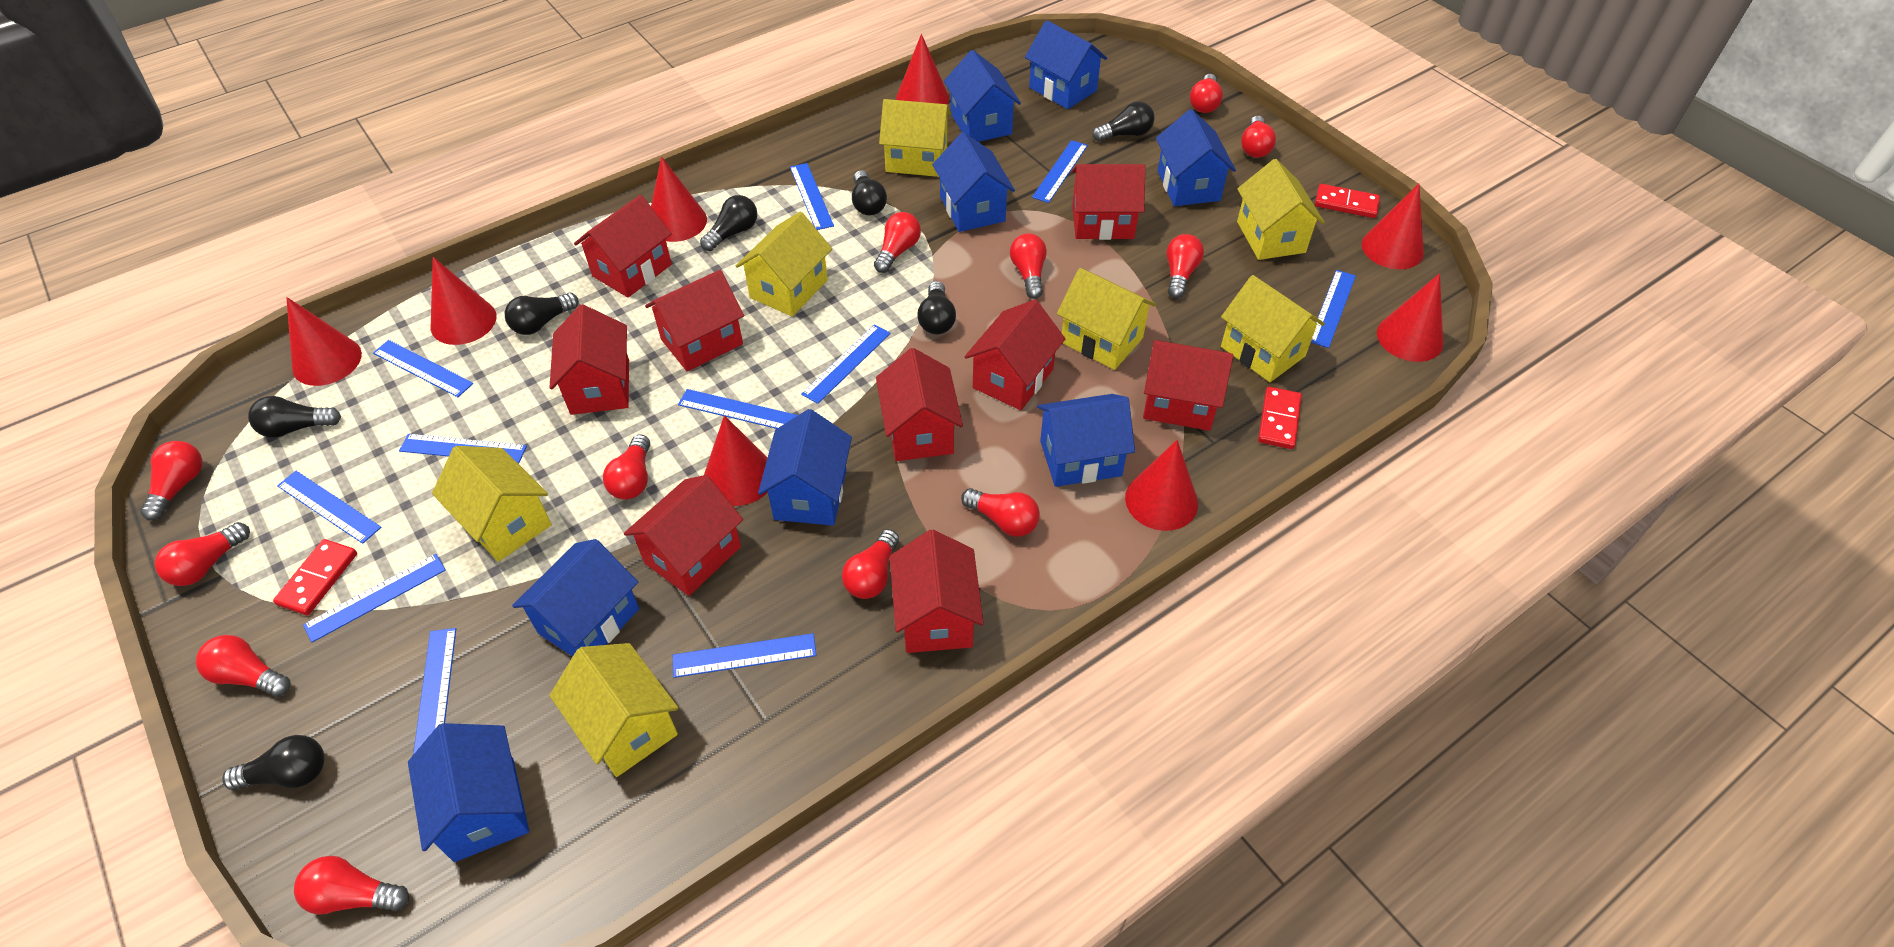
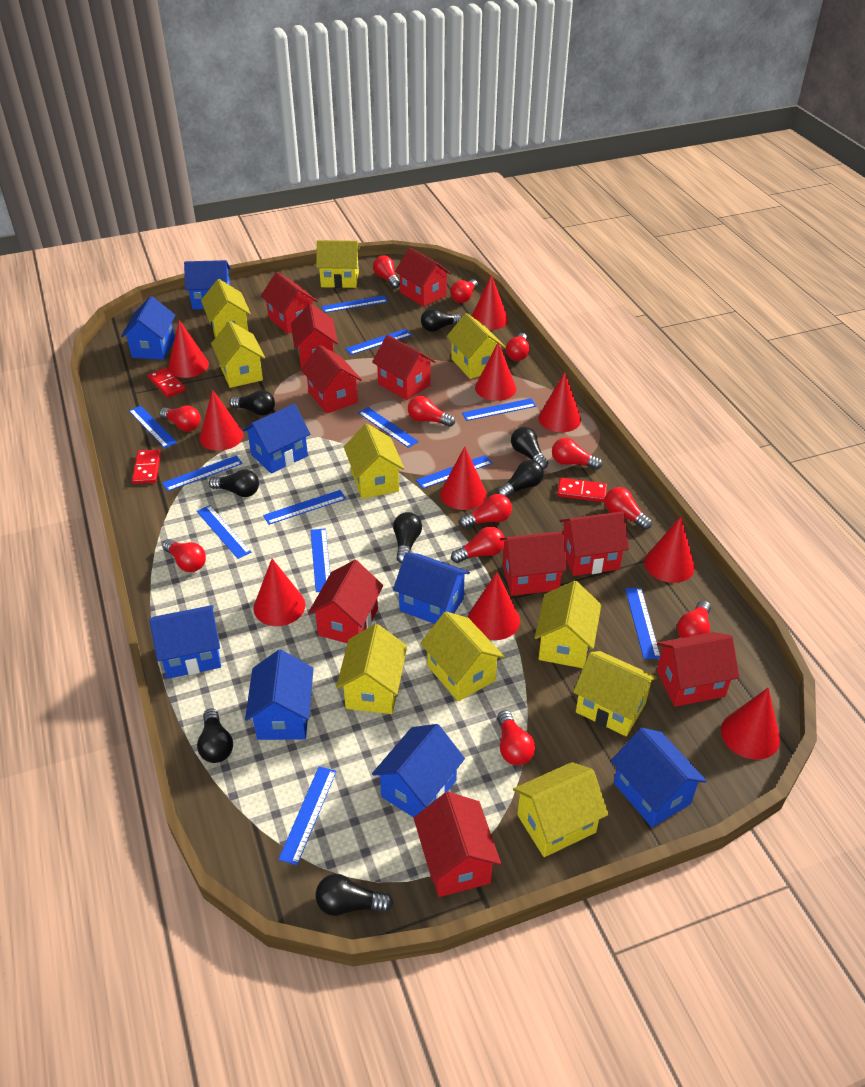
black light bulb: 7 -> 8
blue ruler: 11 -> 12
red cone: 8 -> 10
red house: 9 -> 10
yellow house: 7 -> 10

